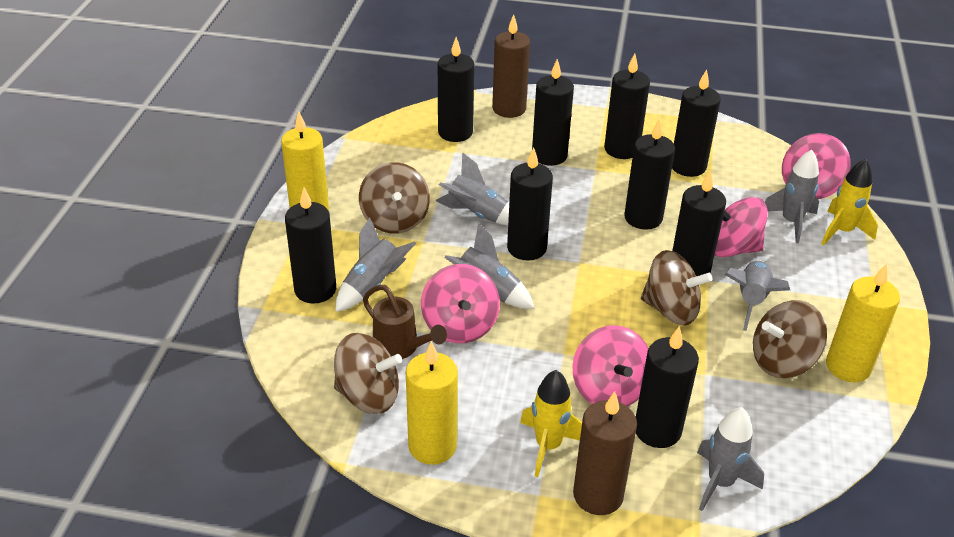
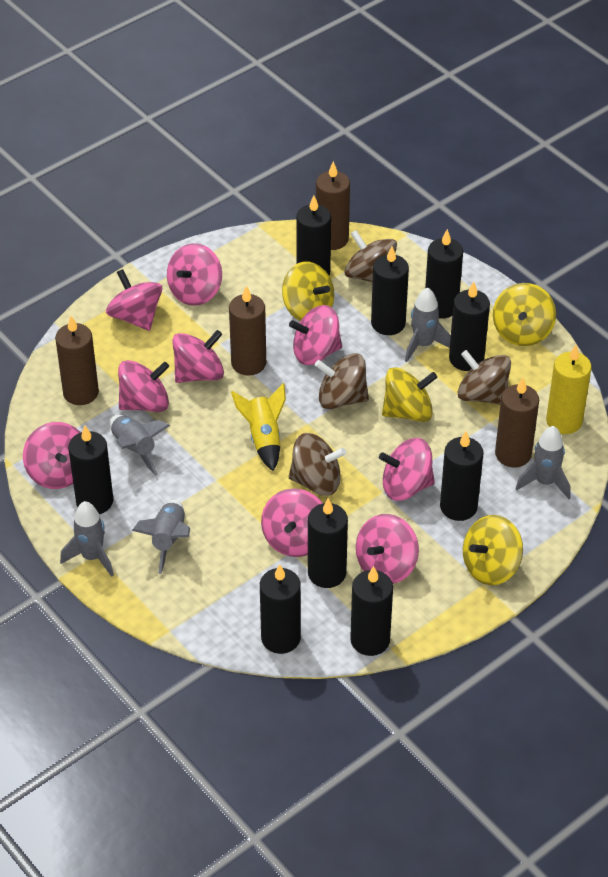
brown candle: 2 -> 4
brown watering can: 1 -> 0
grey rocket: 6 -> 5
pink spinning top: 4 -> 9
yellow candle: 3 -> 1
yellow rocket: 2 -> 1
yellow spinning top: 0 -> 4

